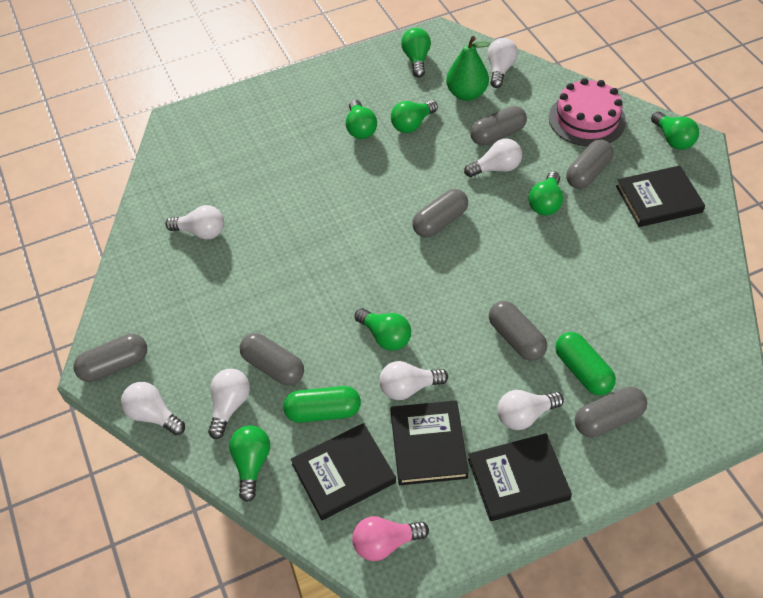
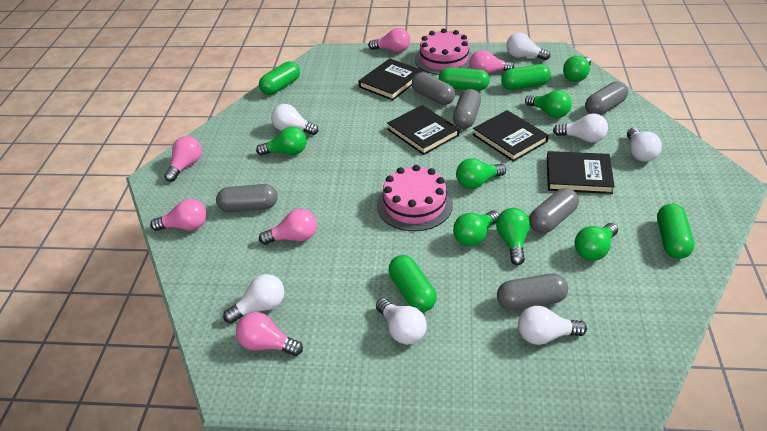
green capsule: 2 -> 5
green pear: 1 -> 0
grey capsule: 7 -> 6
pink cake: 1 -> 2
pink light bulb: 1 -> 6

